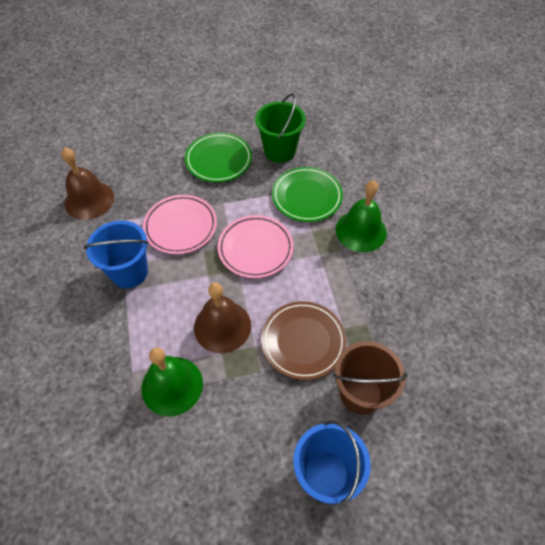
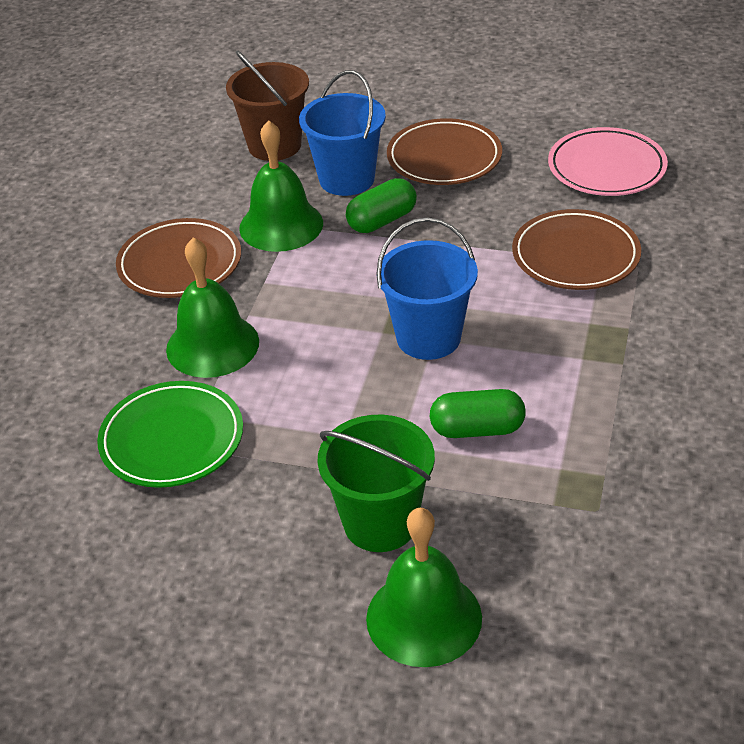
brown bell: 2 -> 0
brown plate: 1 -> 3
green bell: 2 -> 3
green capsule: 0 -> 2
green plate: 2 -> 1
pink plate: 2 -> 1

